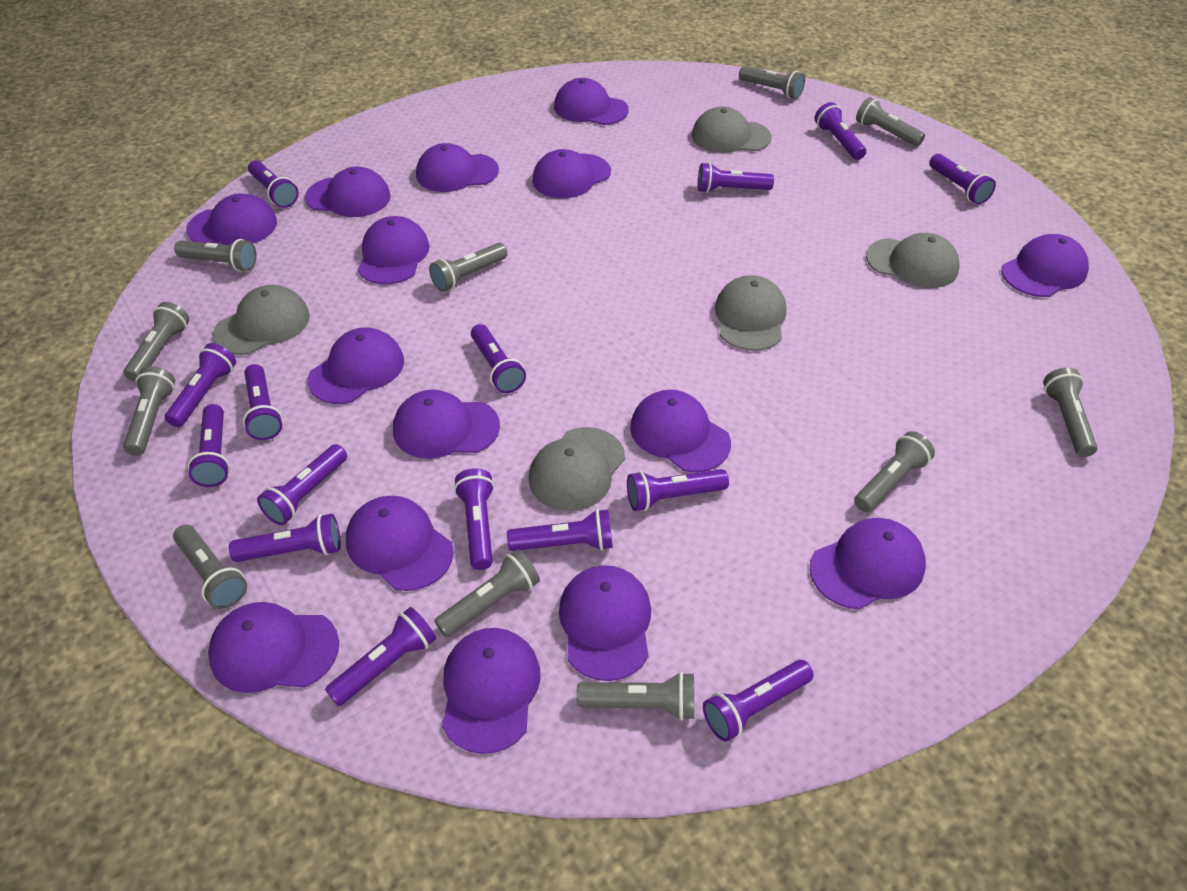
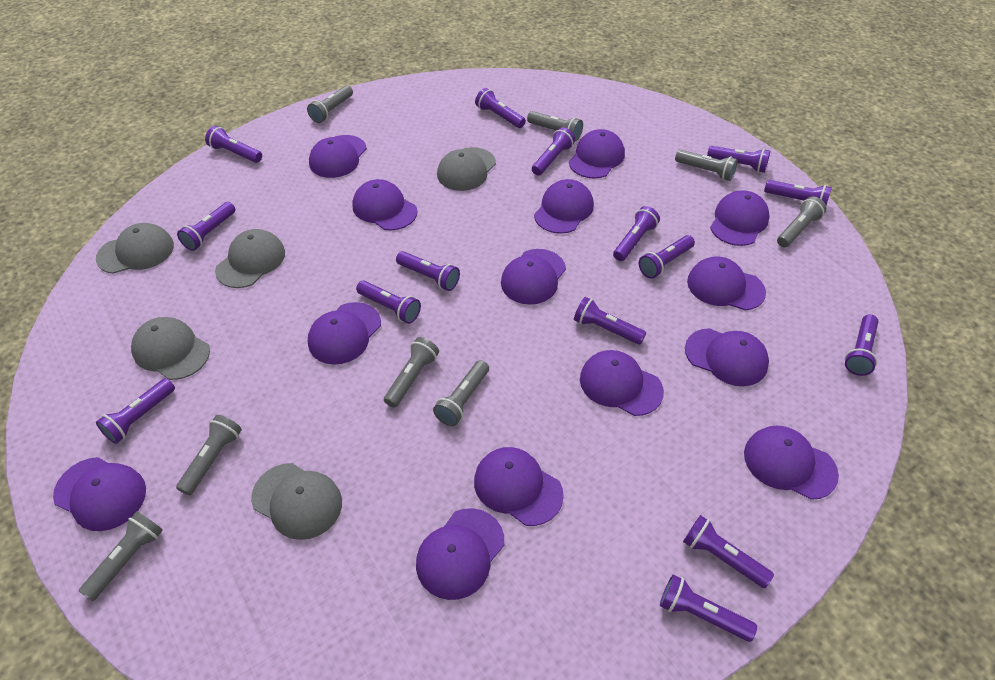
grey flashlight: 11 -> 8
purple cap: 15 -> 14

